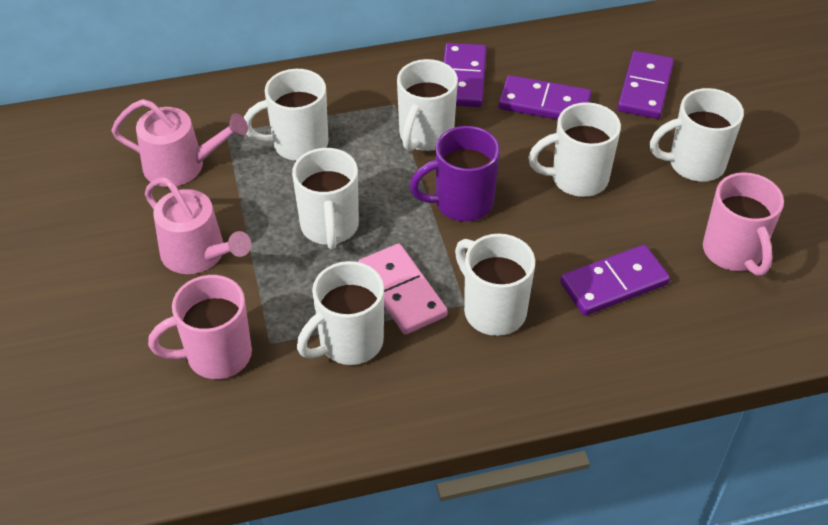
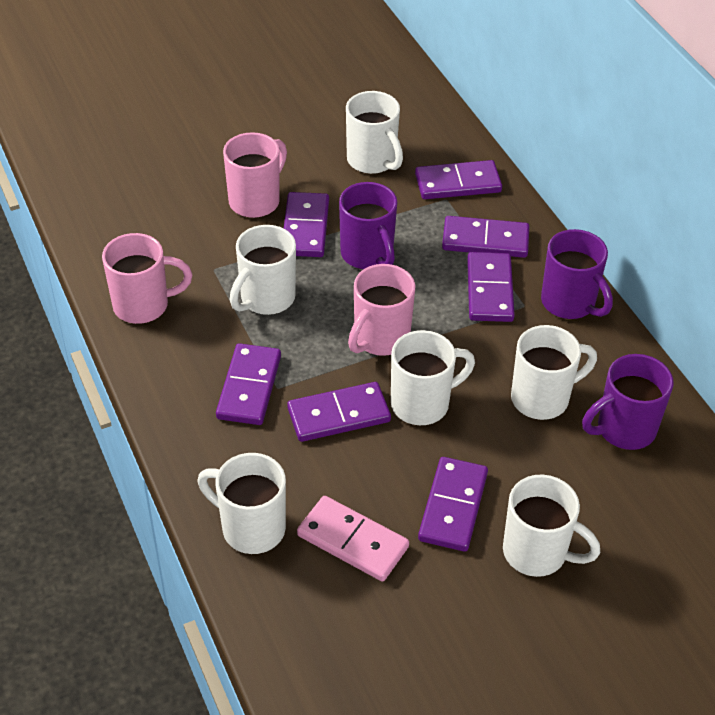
pink mug: 2 -> 3
pink watering can: 2 -> 0
purple domino: 4 -> 7
purple mug: 1 -> 3
white mug: 7 -> 6

